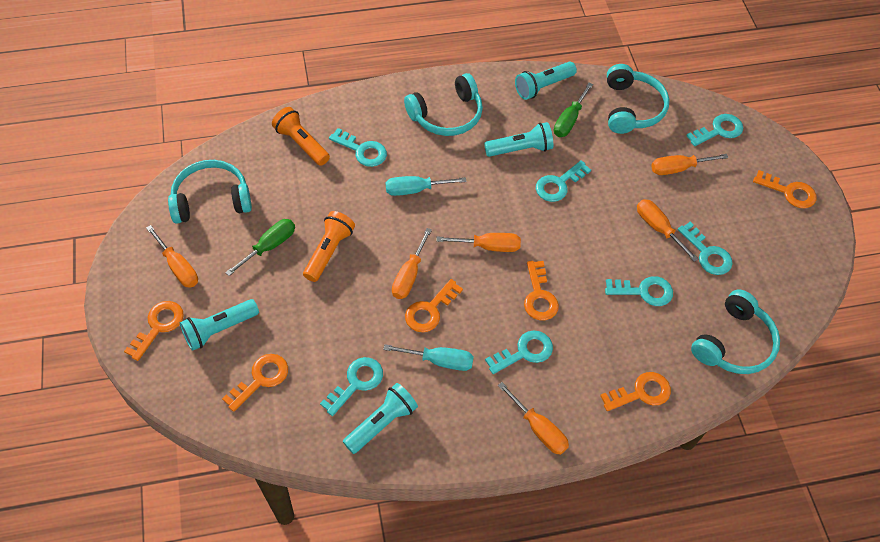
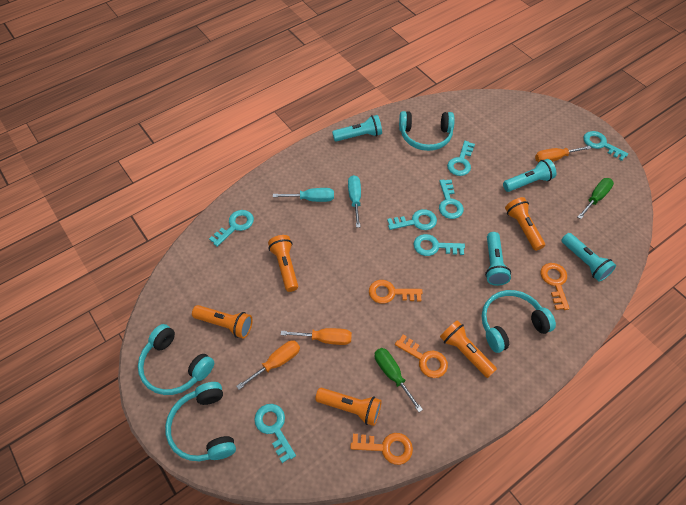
orange flashlight: 2 -> 5
orange key: 6 -> 4
orange screwdriver: 6 -> 3

